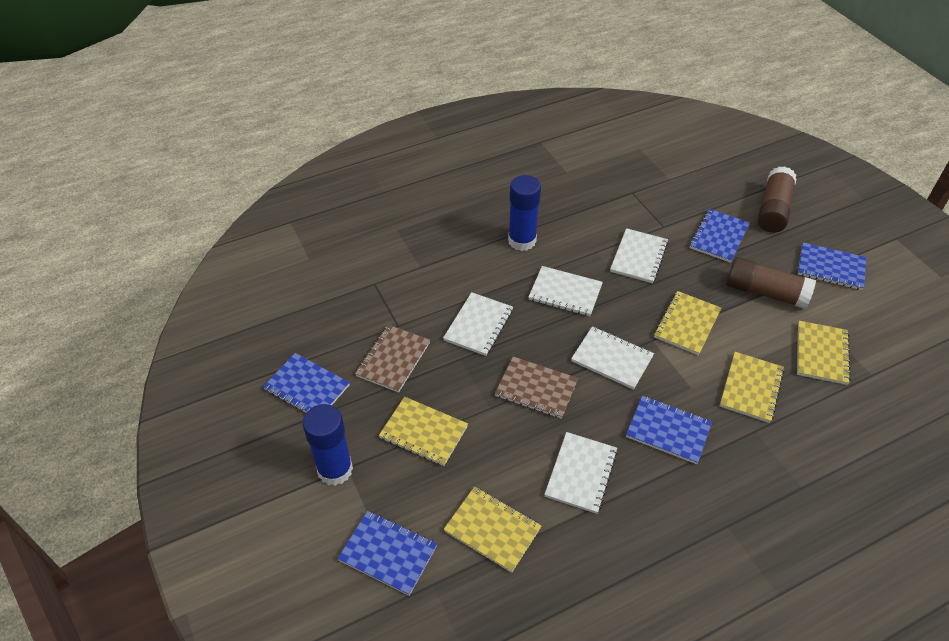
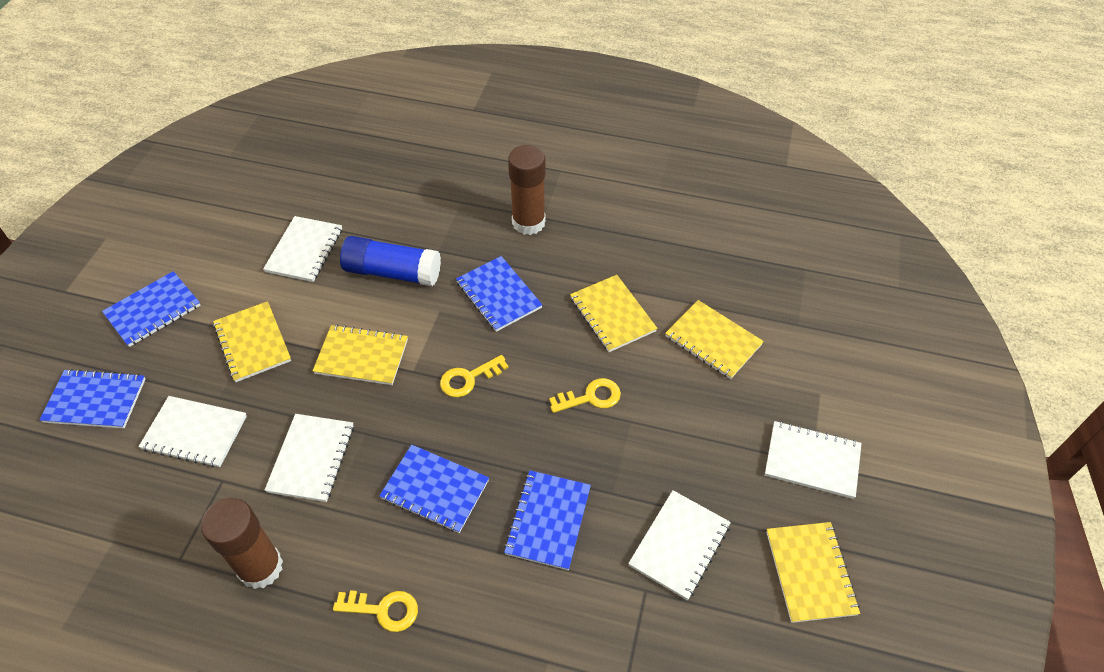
blue glue stick: 2 -> 1
brown notebook: 2 -> 0
yellow key: 0 -> 3

